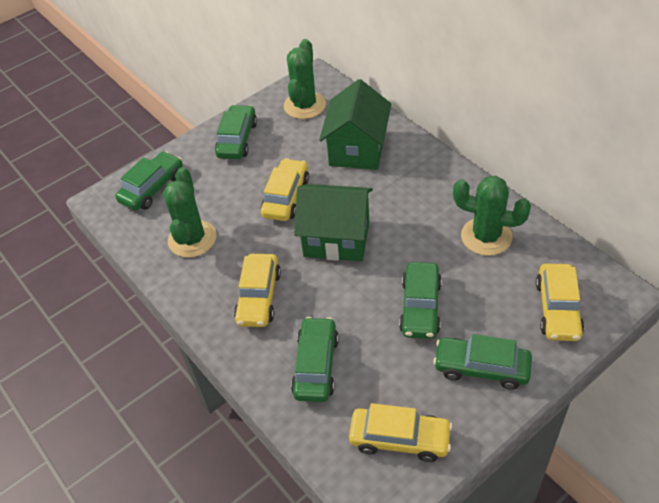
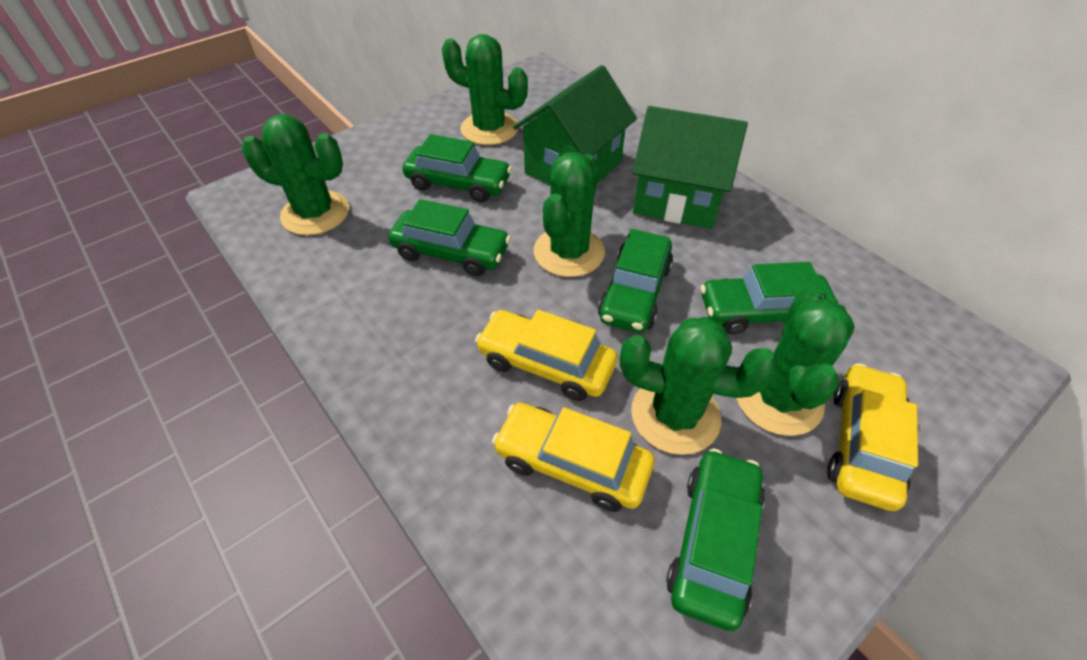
green cactus: 3 -> 5
yellow car: 4 -> 3

